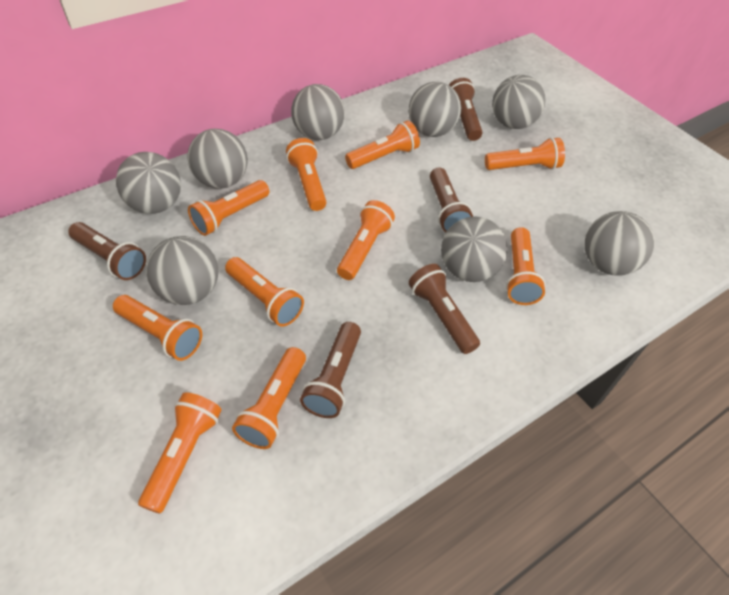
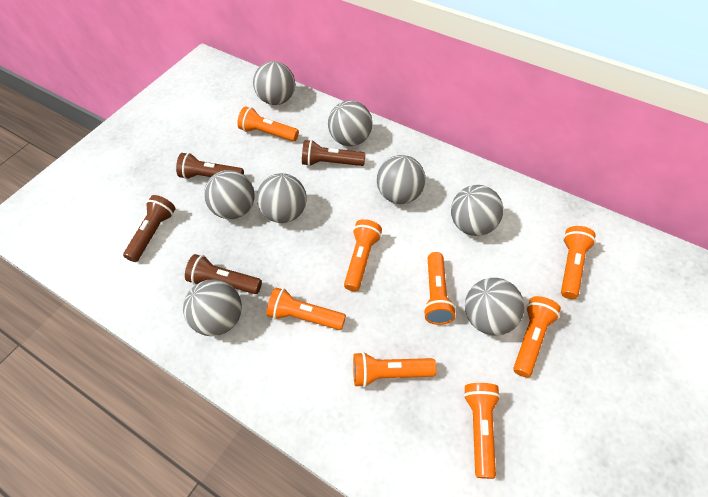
brown flashlight: 5 -> 4
orange flashlight: 10 -> 8

